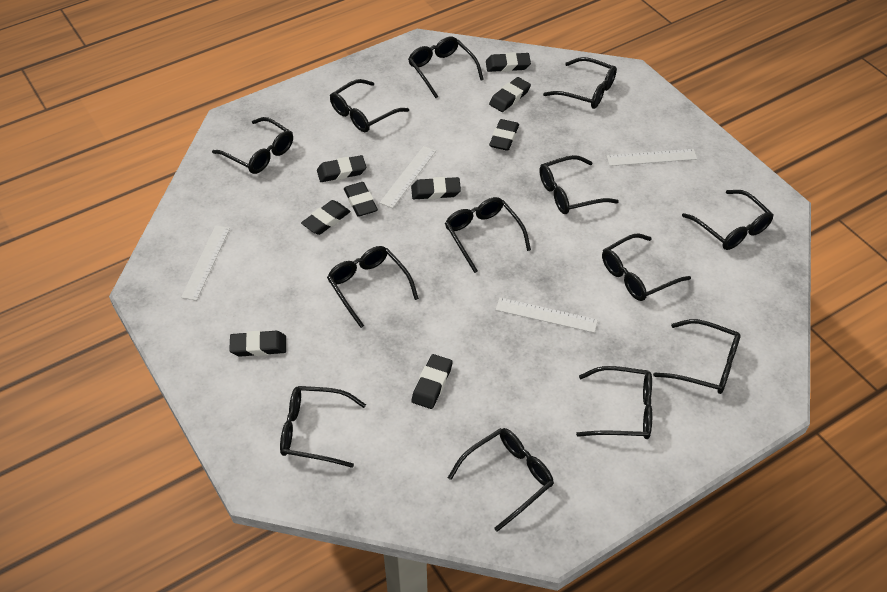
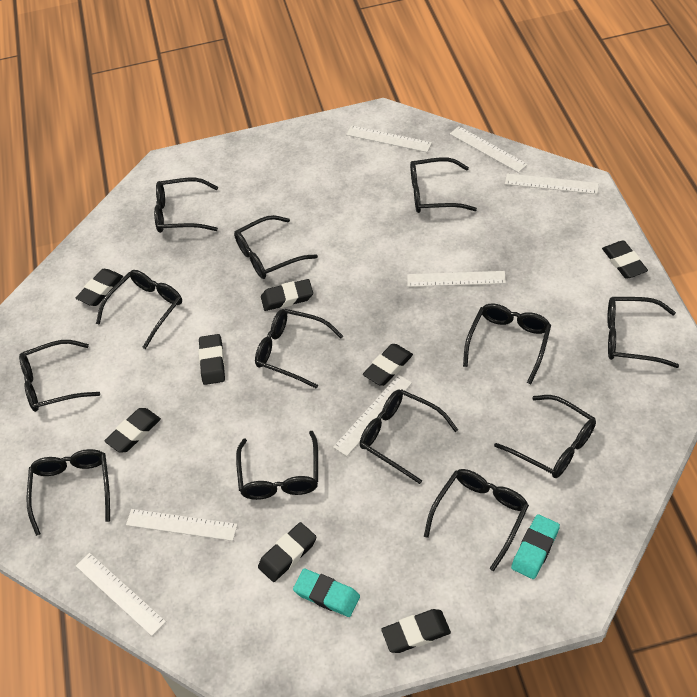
black eraser: 9 -> 8
turquoise eraser: 0 -> 2
white ruler: 4 -> 7

